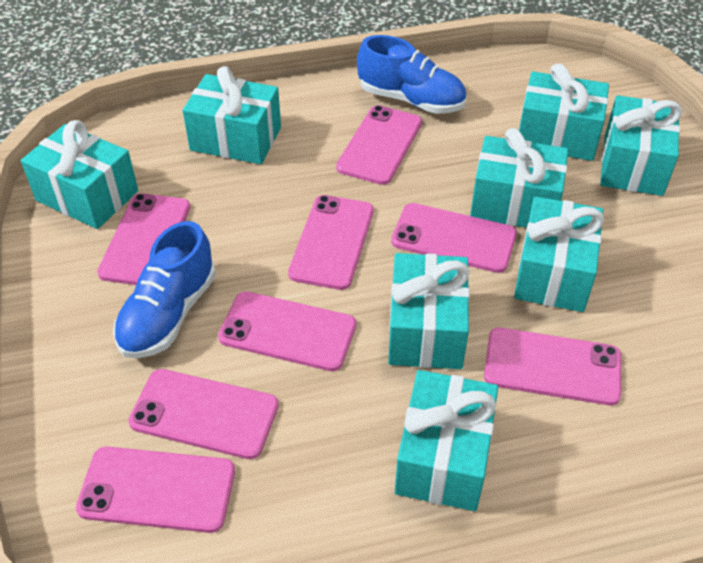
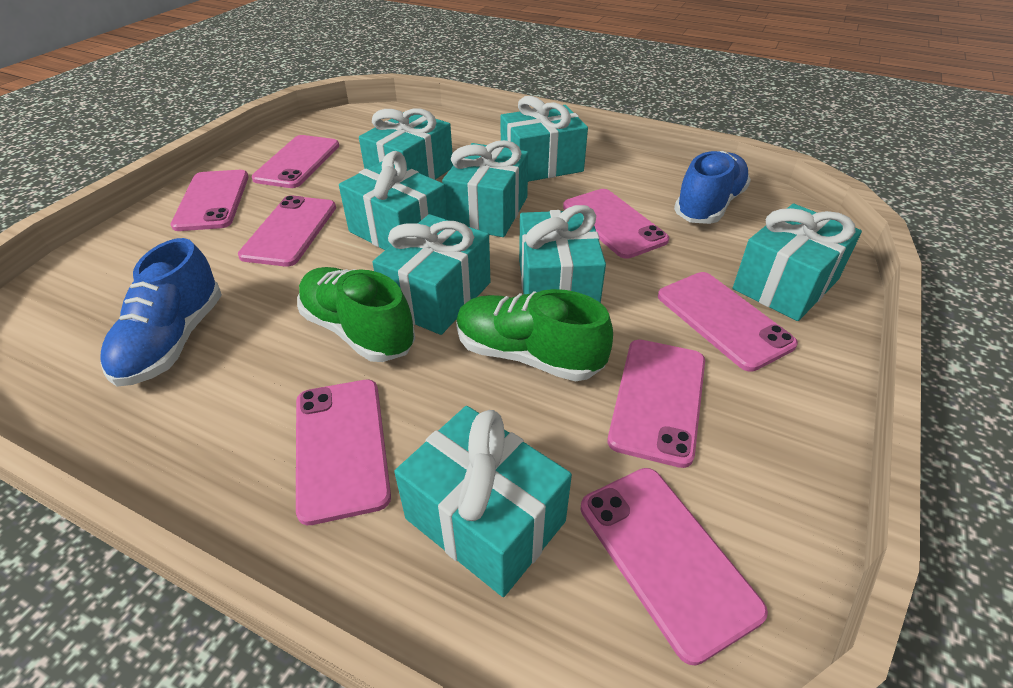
green shoe: 0 -> 2

